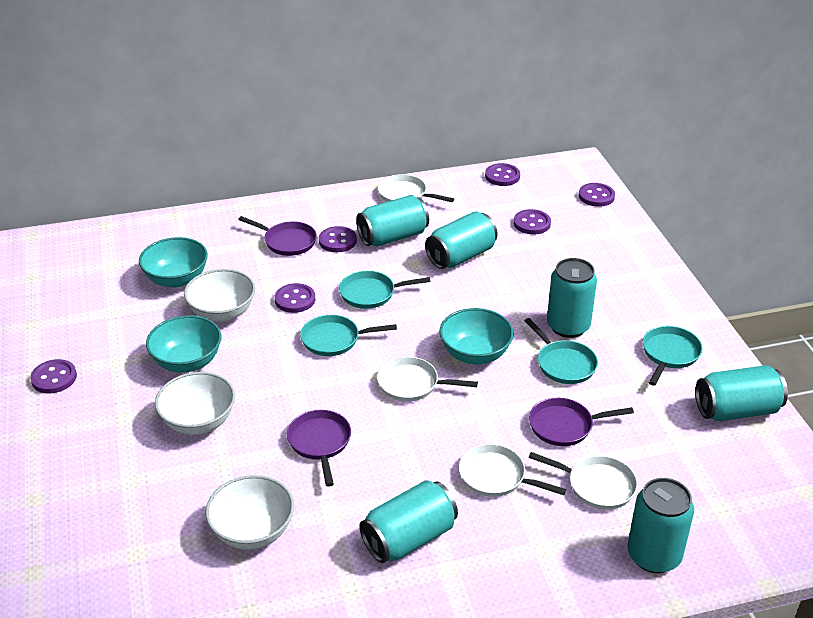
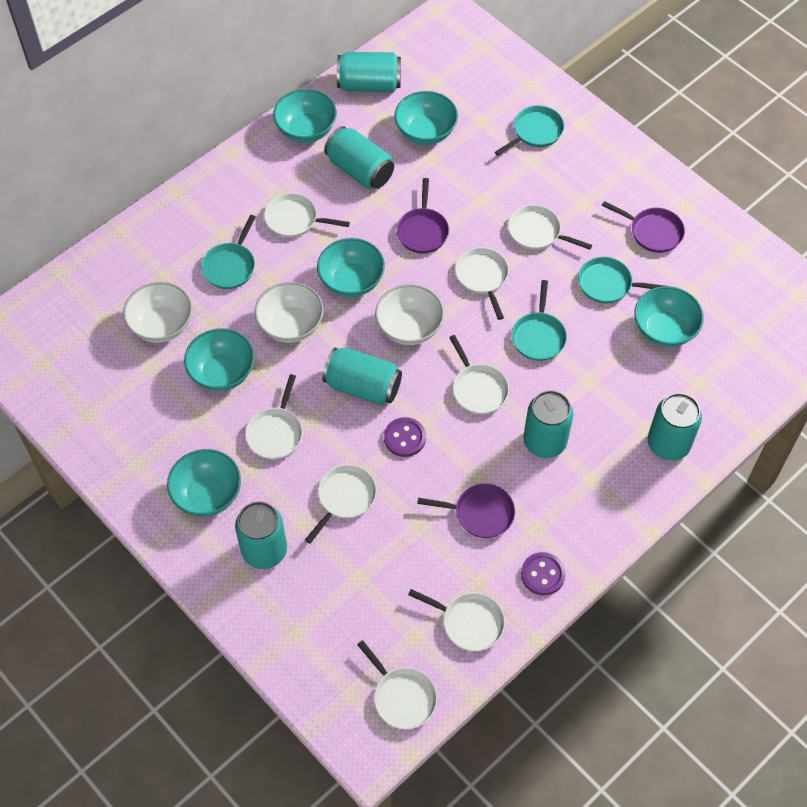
purple button: 6 -> 2
turquoise bowl: 3 -> 6
white pan: 4 -> 8

